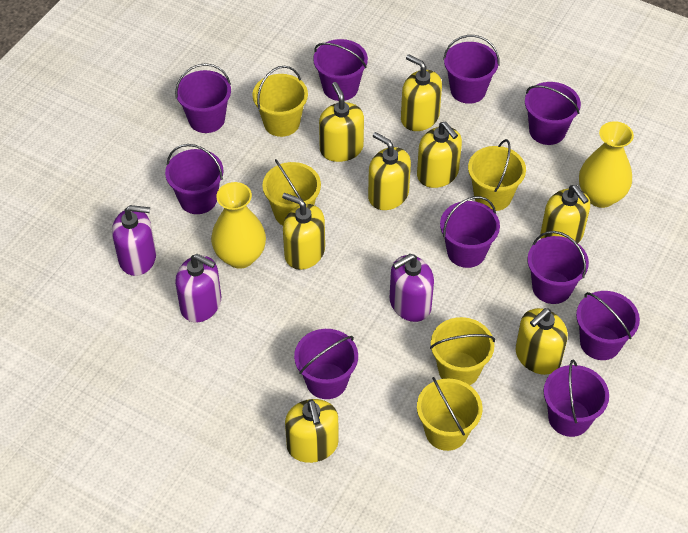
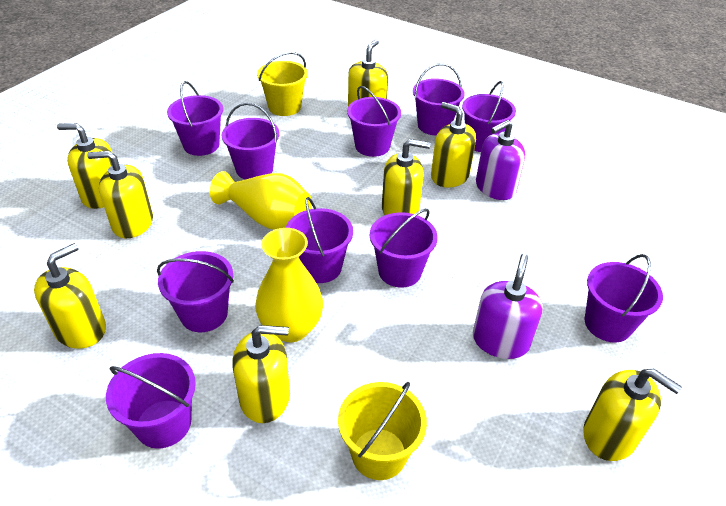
purple soap dispenser: 3 -> 2
yellow bucket: 5 -> 2

